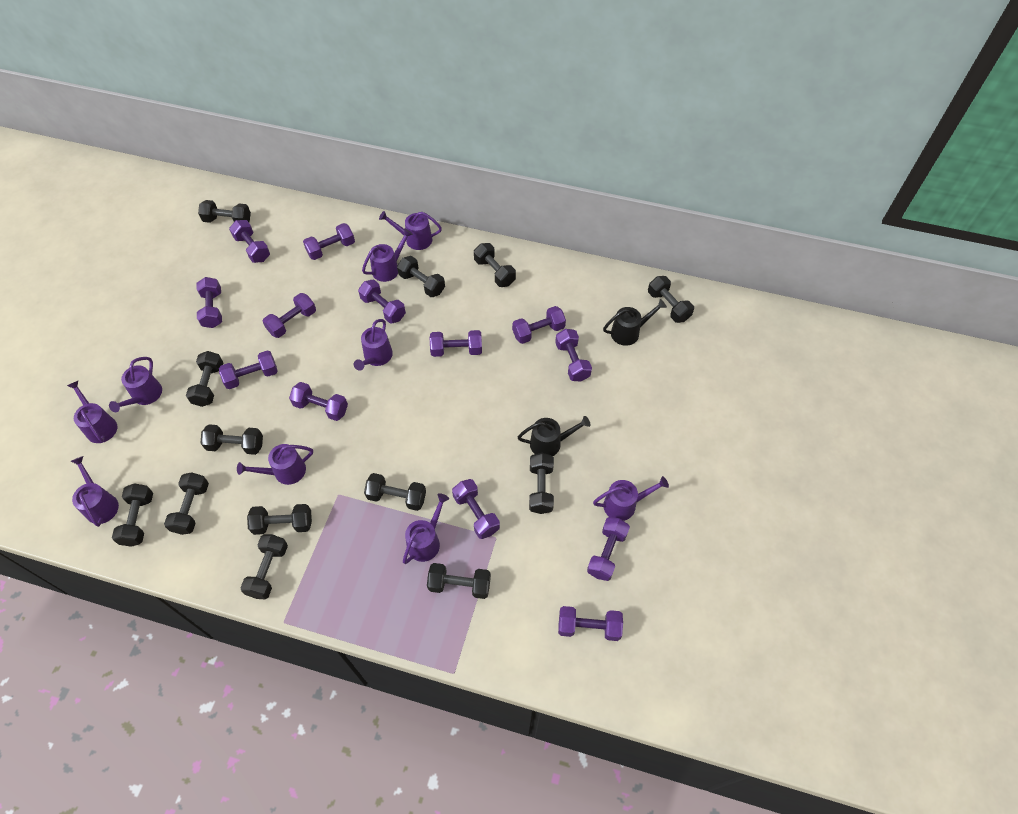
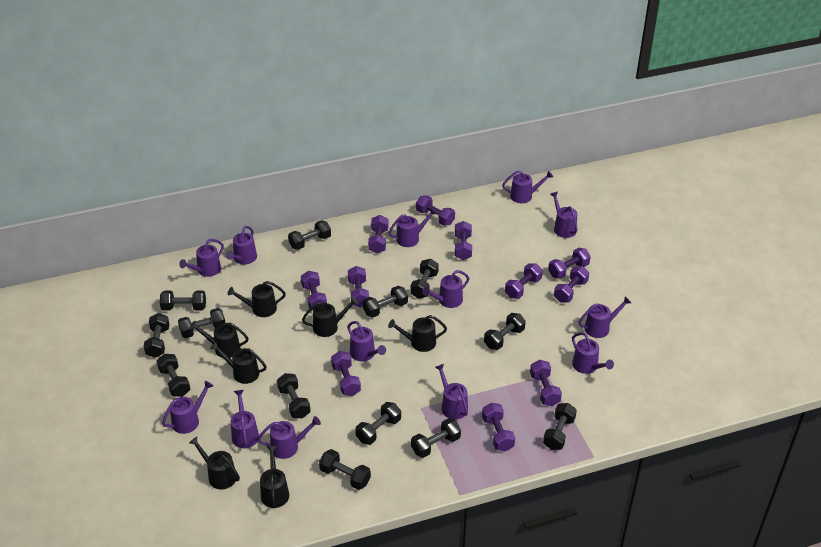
black watering can: 2 -> 7
purple dumbbell: 13 -> 11
purple watering can: 9 -> 13

